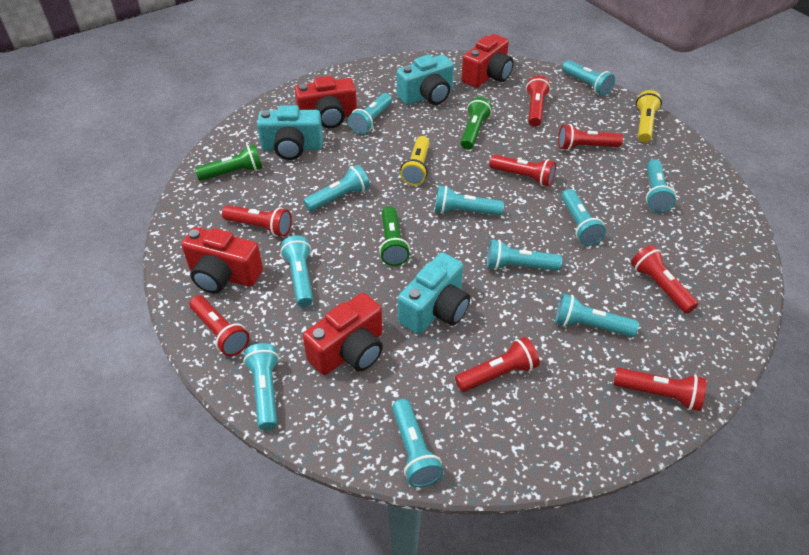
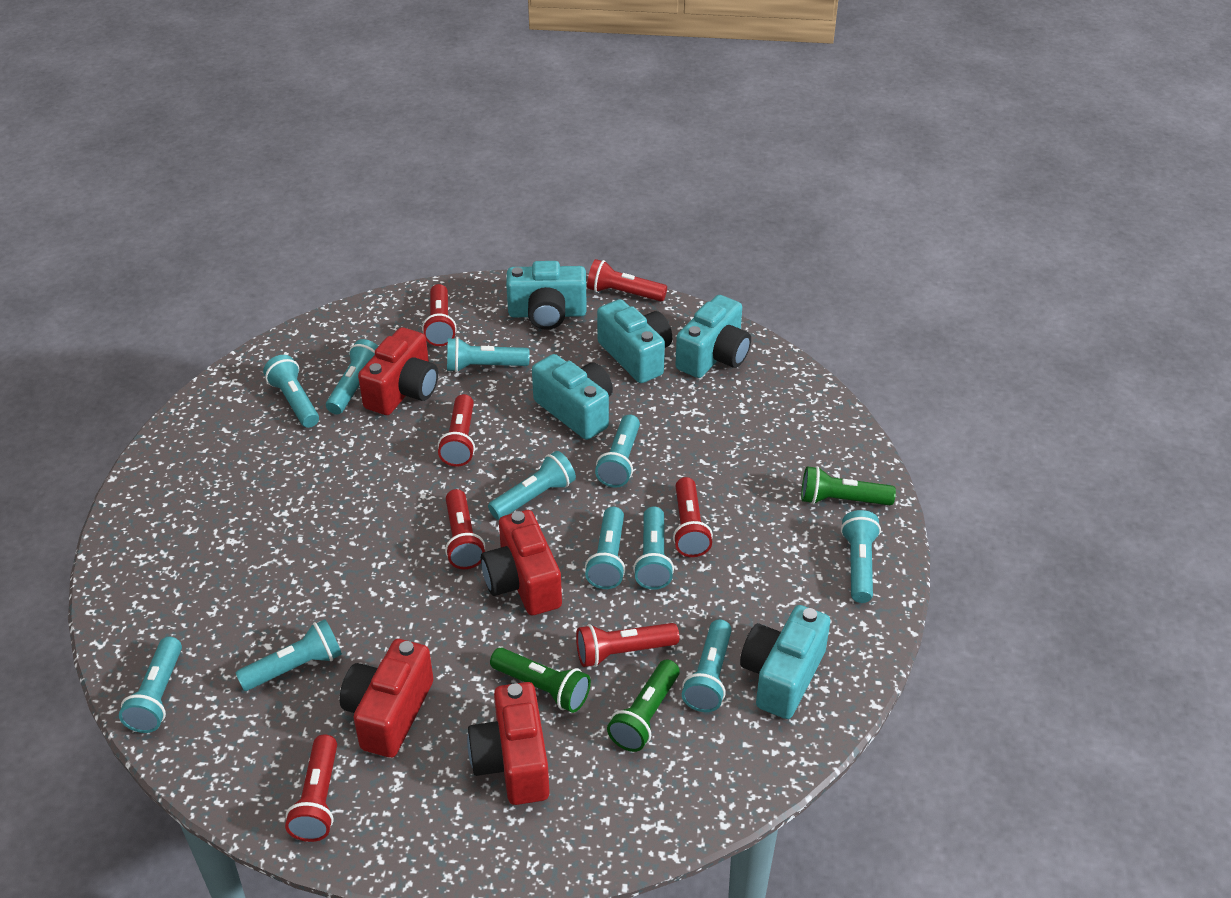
red flashlight: 8 -> 7
turquoise camera: 3 -> 5
yellow flashlight: 2 -> 0

